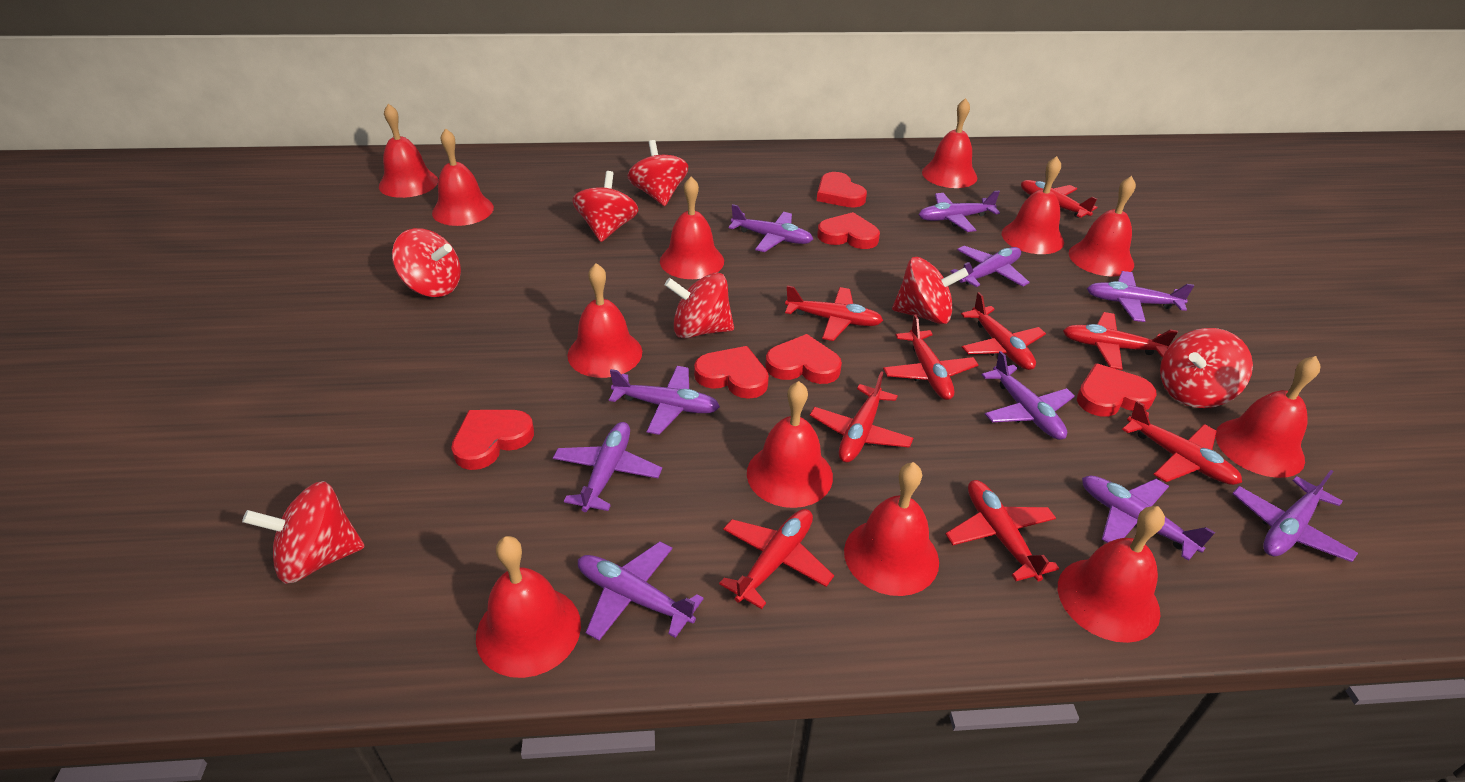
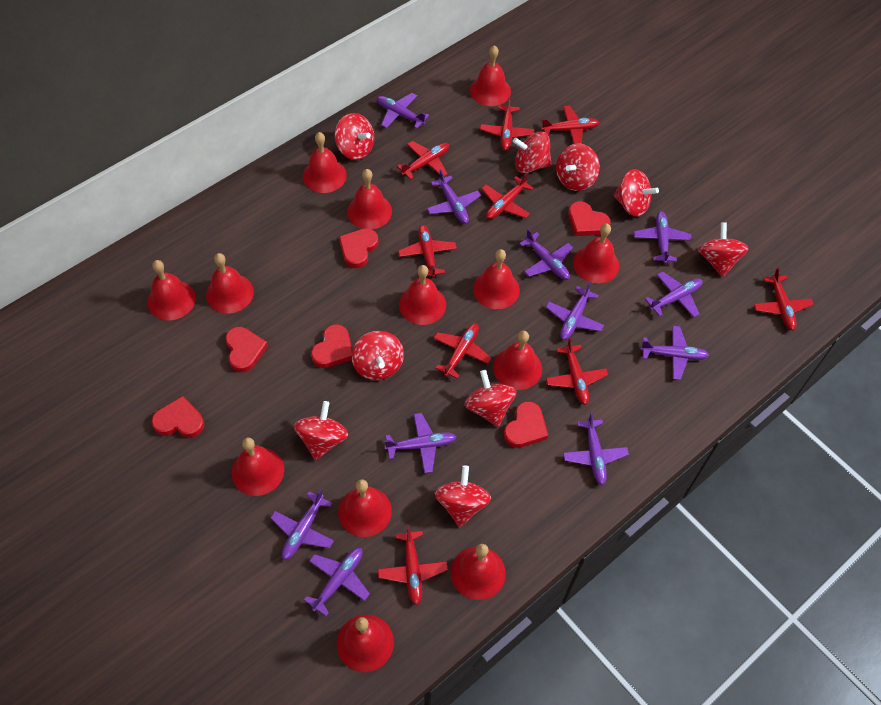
purple plane: 10 -> 11
red bell: 12 -> 13
red spinning top: 7 -> 9

